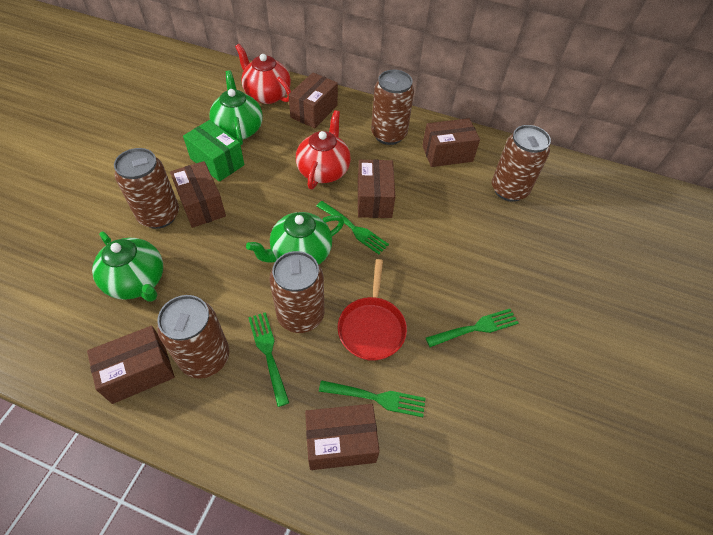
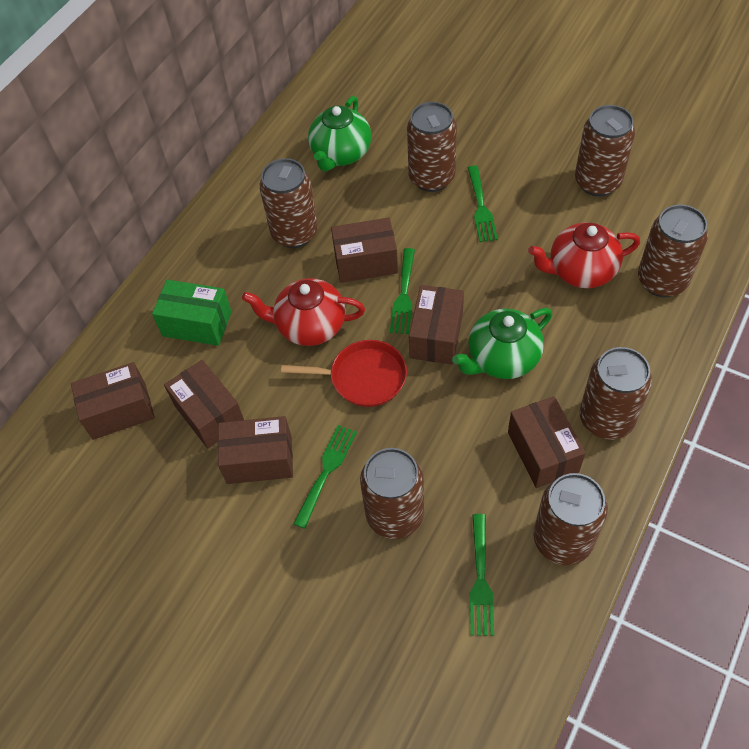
brown can: 5 -> 7
green teapot: 3 -> 2

